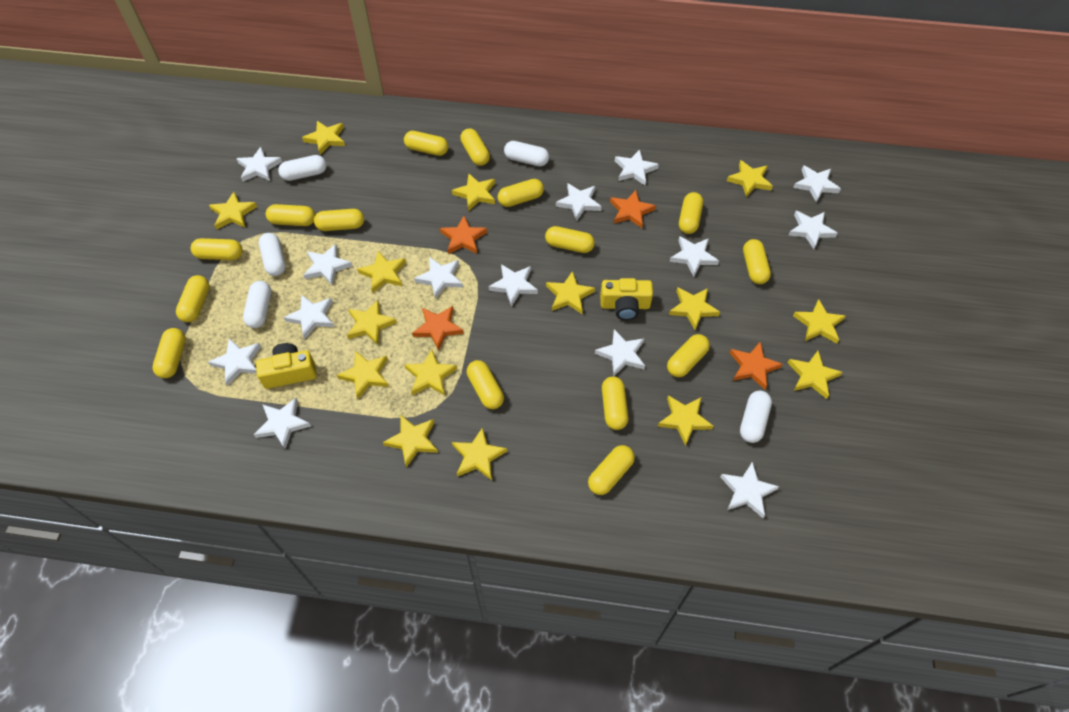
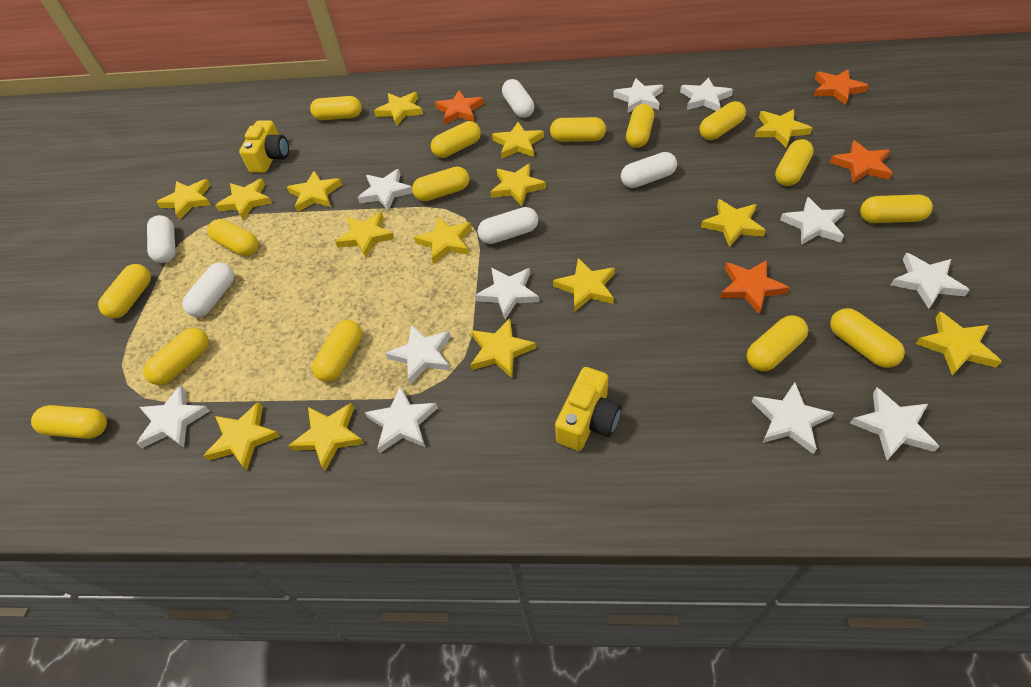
white star: 14 -> 11

